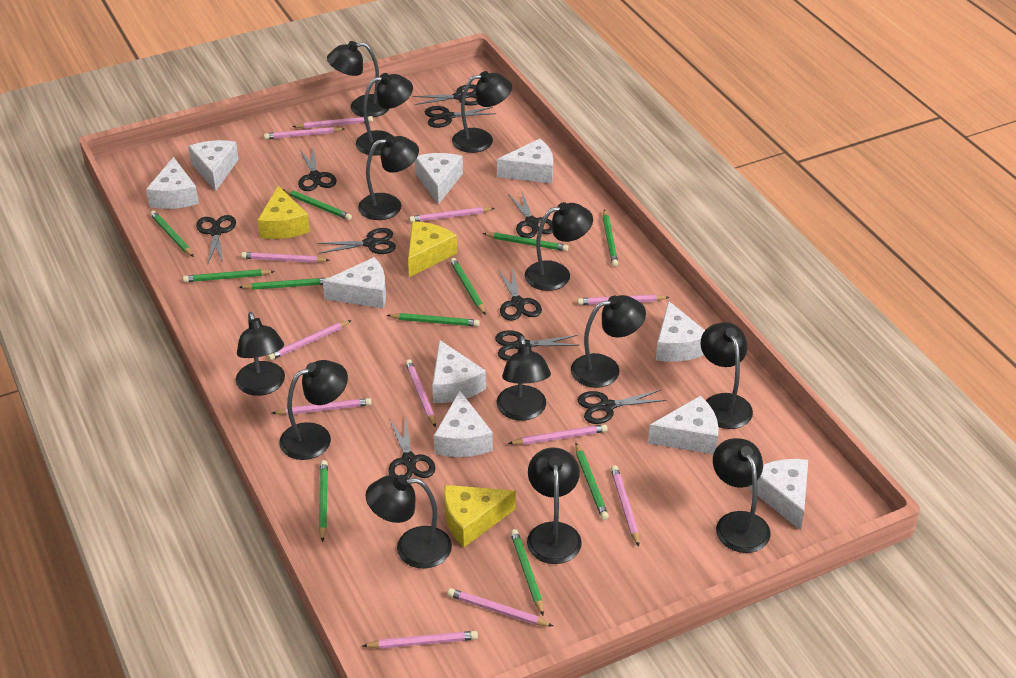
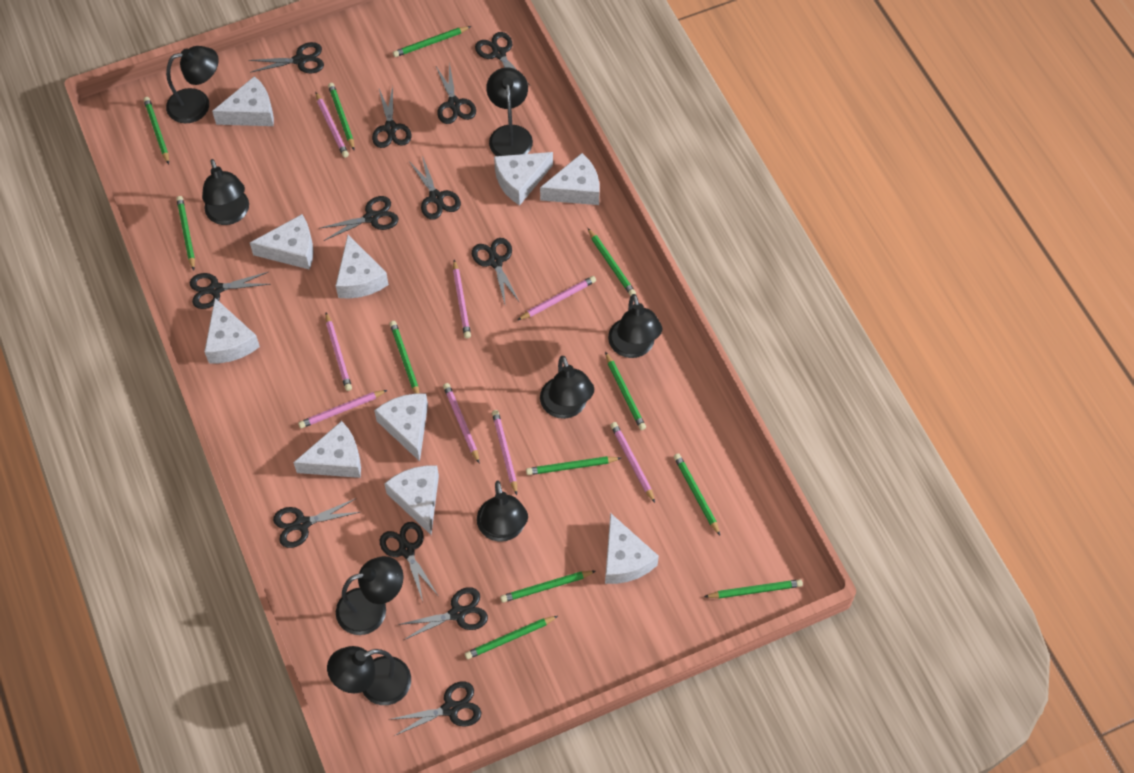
black lamp: 13 -> 8
black scissors: 10 -> 12
green pencil: 11 -> 12
pink pencil: 12 -> 8
yellow cheese: 3 -> 0

